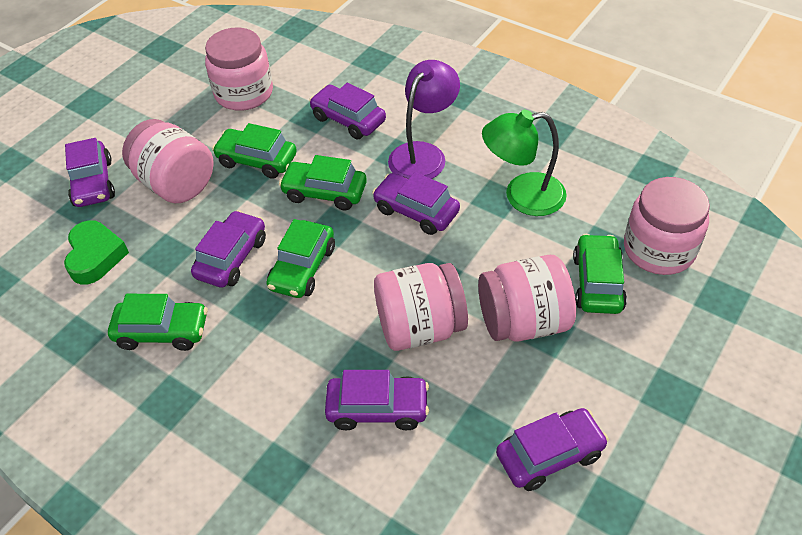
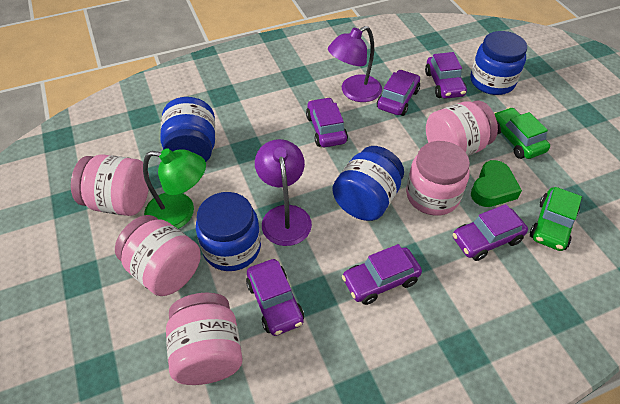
blue jar: 0 -> 4
green car: 5 -> 2
purple lamp: 1 -> 2

